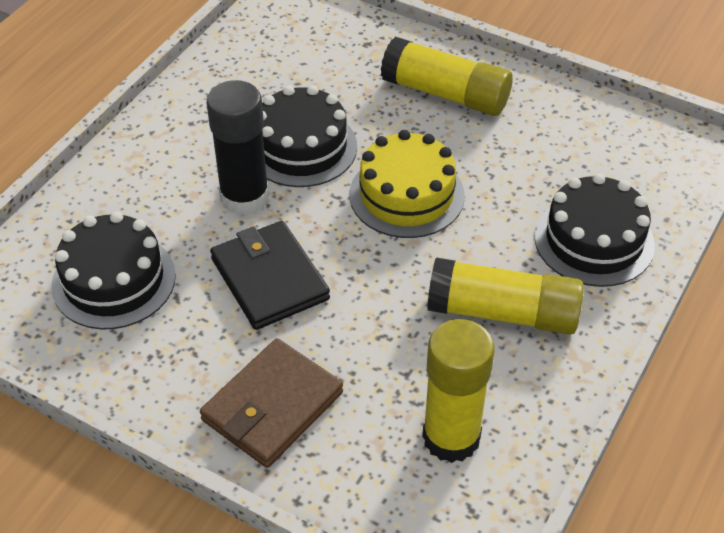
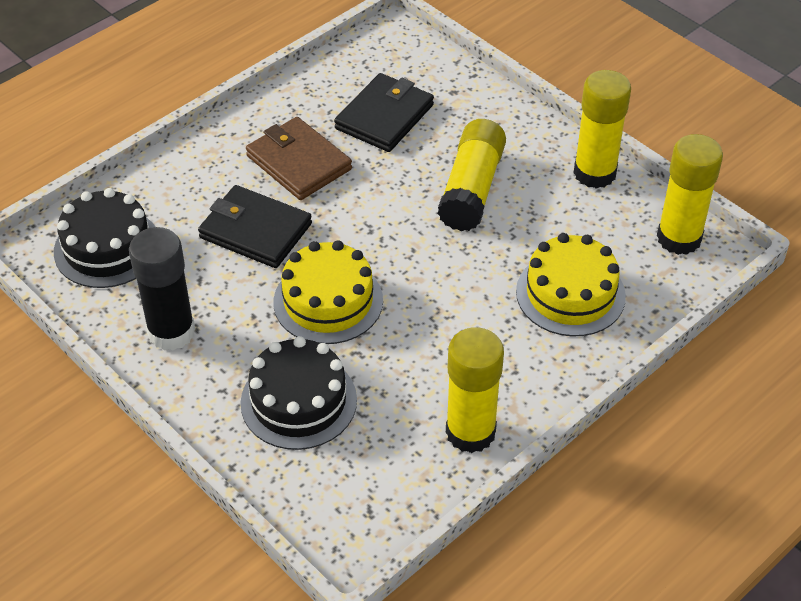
black cake: 3 -> 2
black wallet: 1 -> 2
yellow cake: 1 -> 2
yellow glue stick: 3 -> 4

